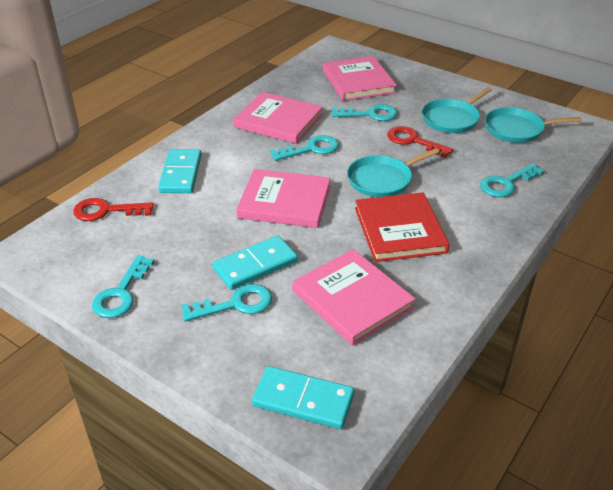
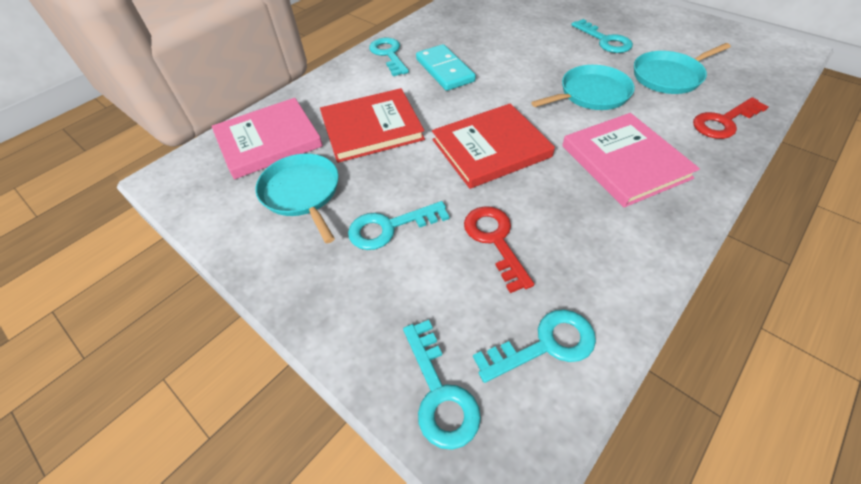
pink book: 4 -> 2
red book: 1 -> 2
turquoise domino: 3 -> 1

